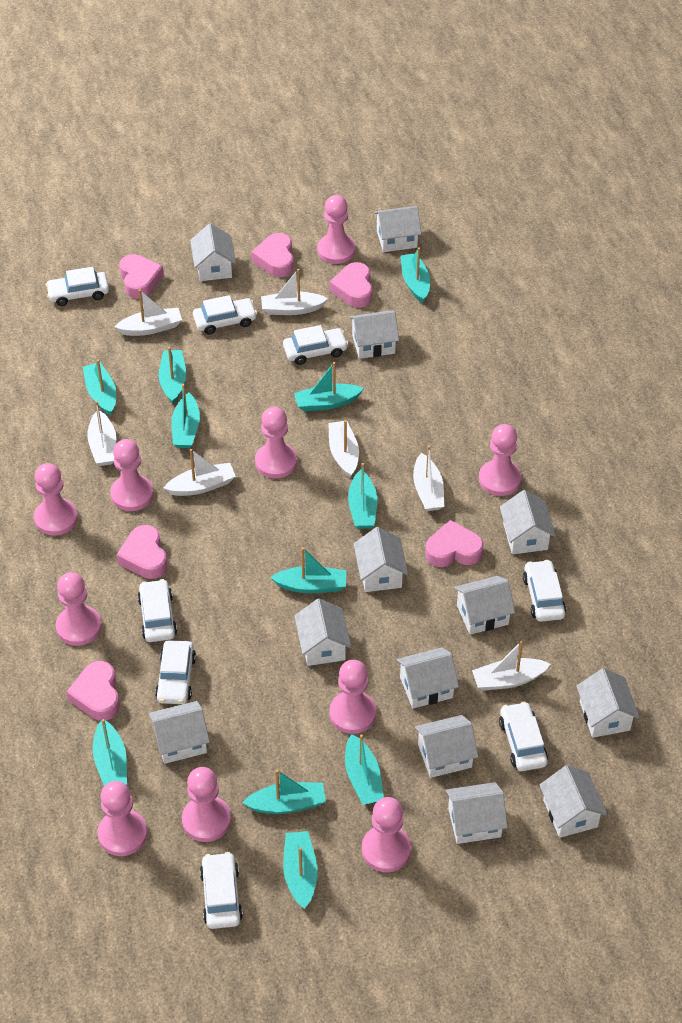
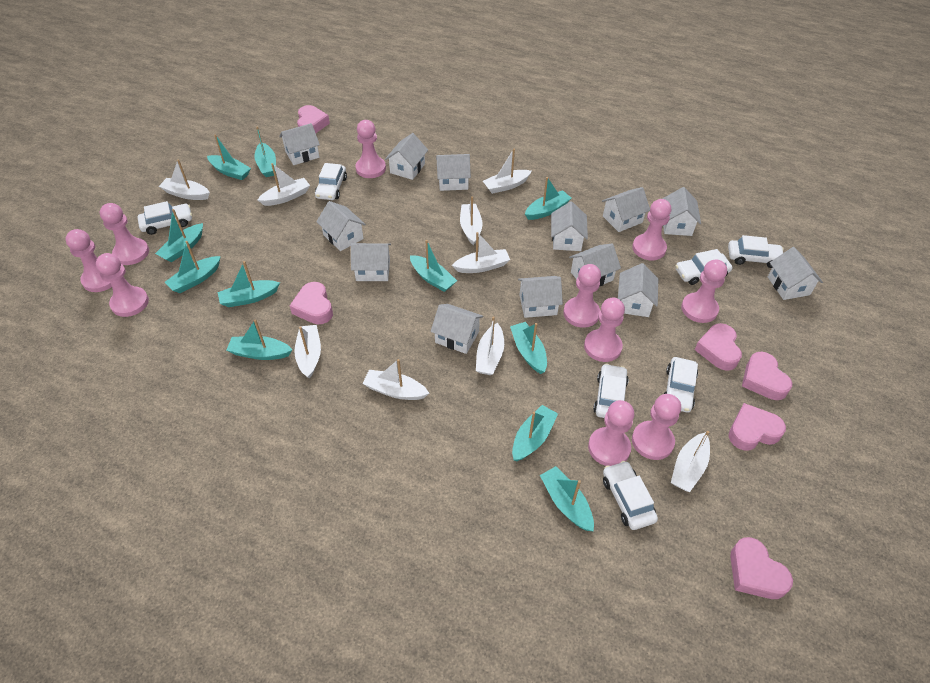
white boat: 7 -> 9
white car: 8 -> 7

